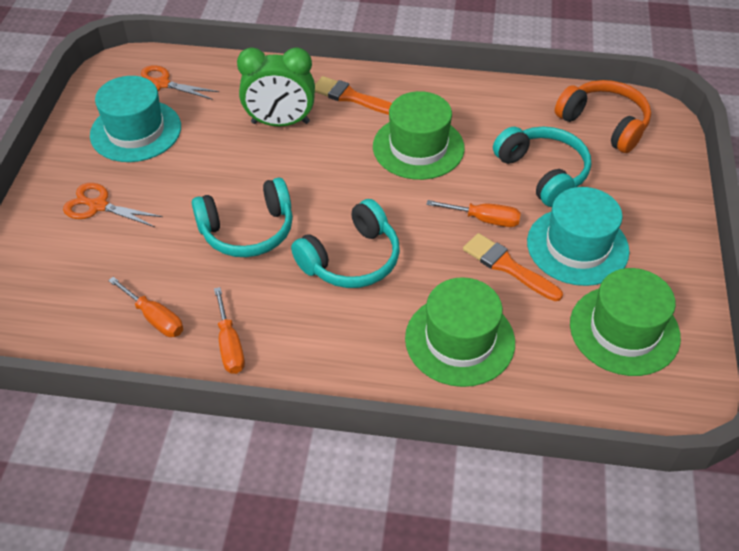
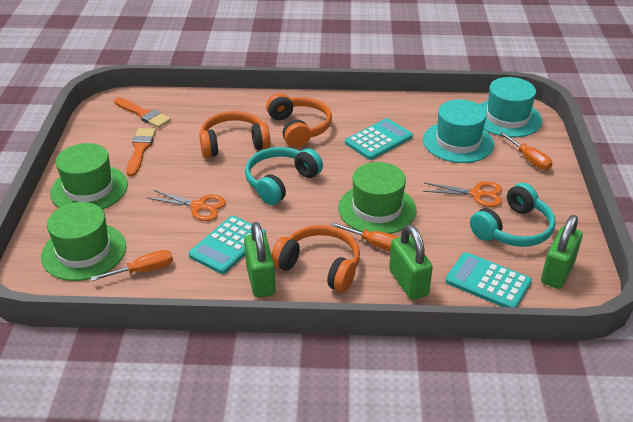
green clock: 1 -> 0
green padlock: 0 -> 3
orange headphones: 1 -> 3
turquoise calculator: 0 -> 3
turquoise headphones: 3 -> 2

